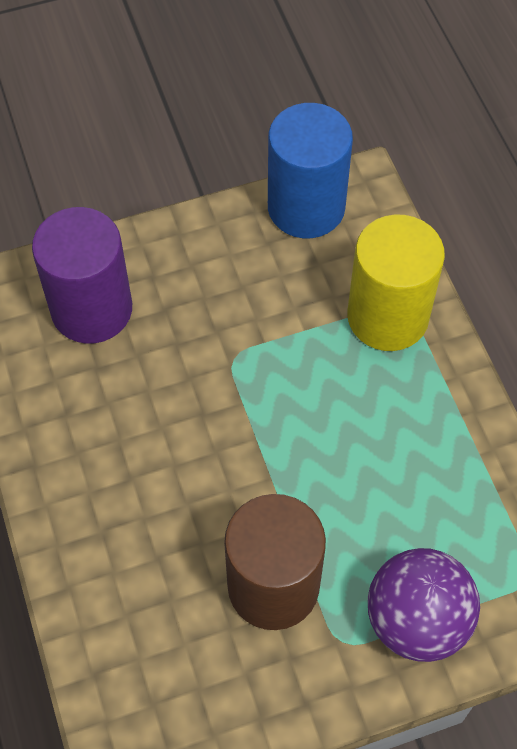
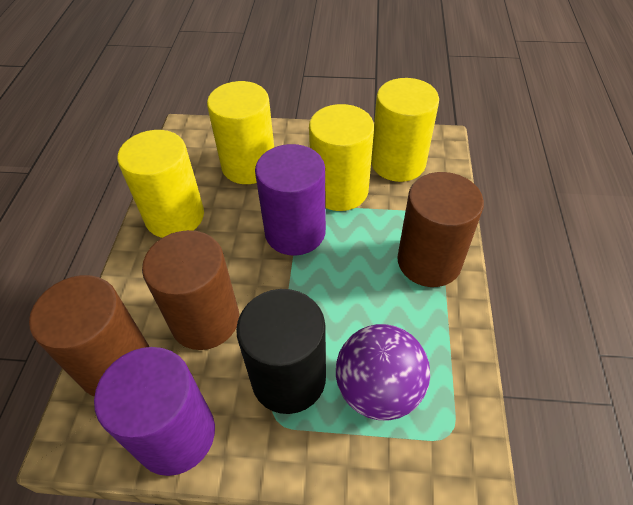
black cylinder: 0 -> 1
blue cylinder: 1 -> 0
brown cylinder: 1 -> 3
purple cylinder: 1 -> 2
yellow cylinder: 1 -> 4

